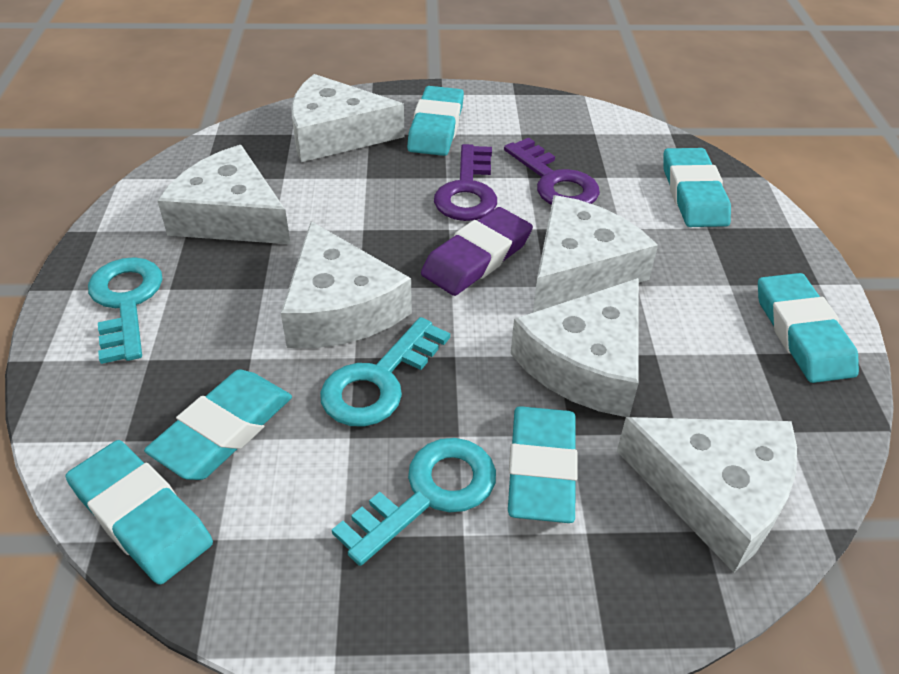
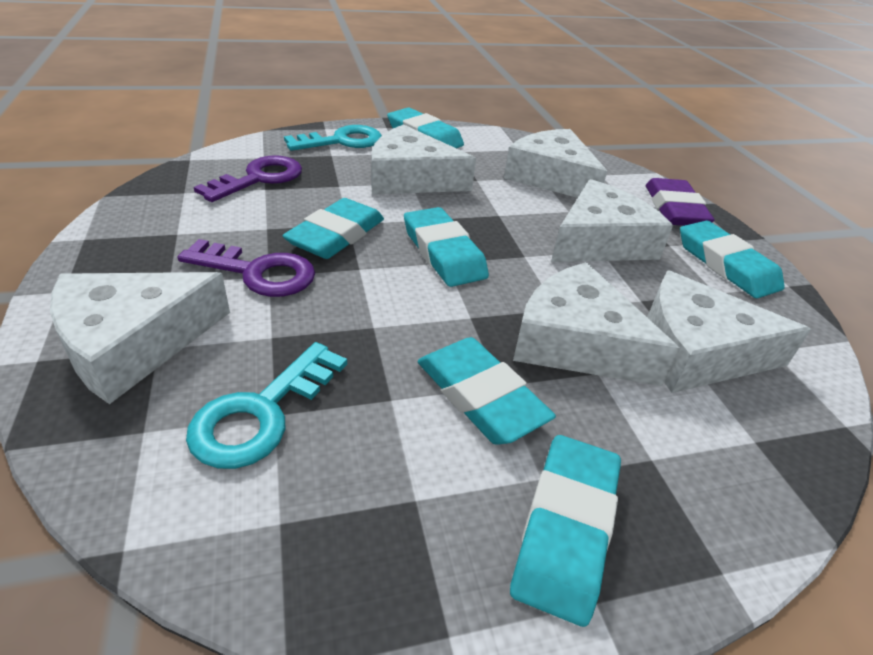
turquoise key: 3 -> 2

